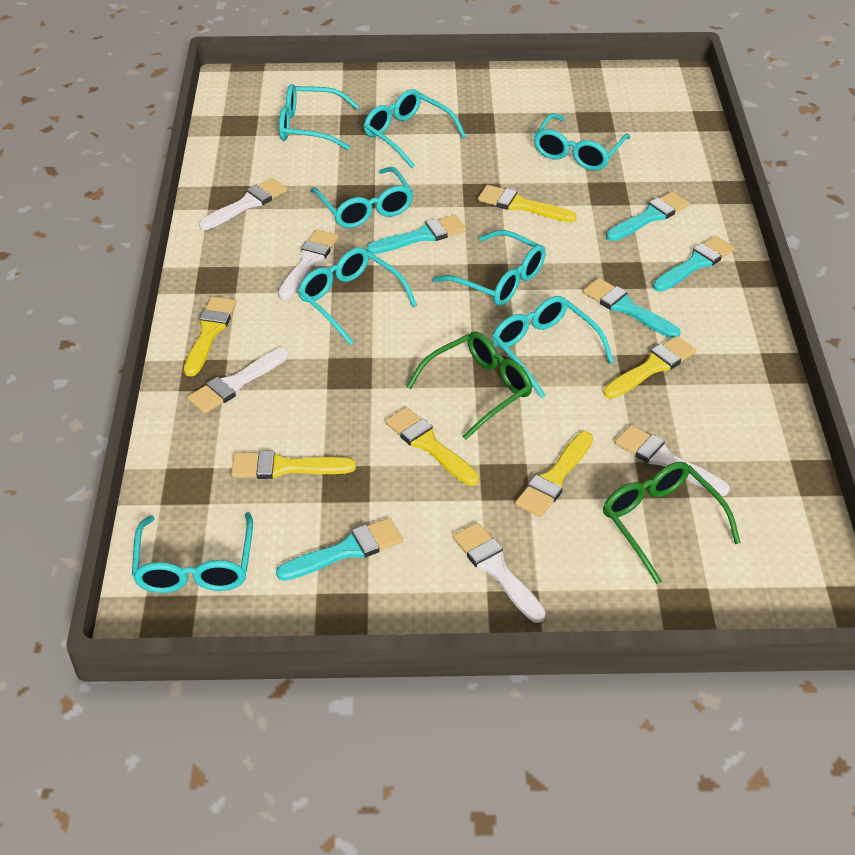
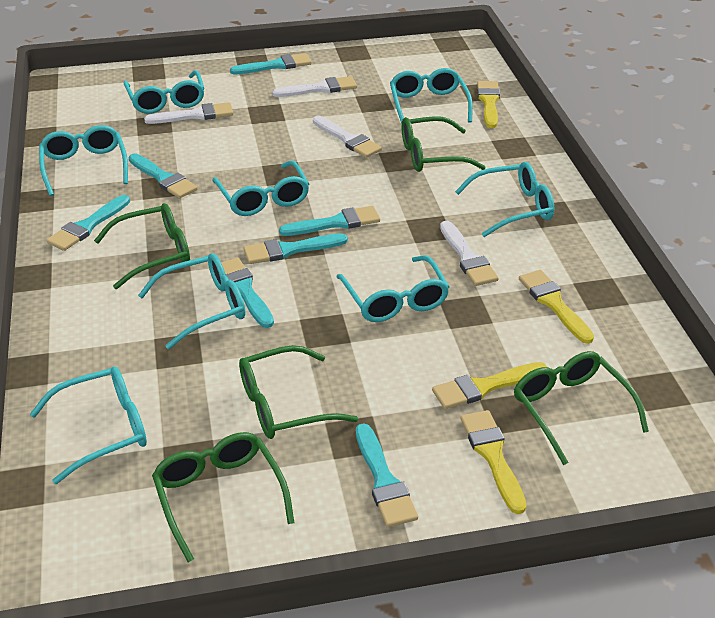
green glasses: 2 -> 5
turquoise brush: 5 -> 7
white brush: 5 -> 4
yellow brush: 6 -> 4

